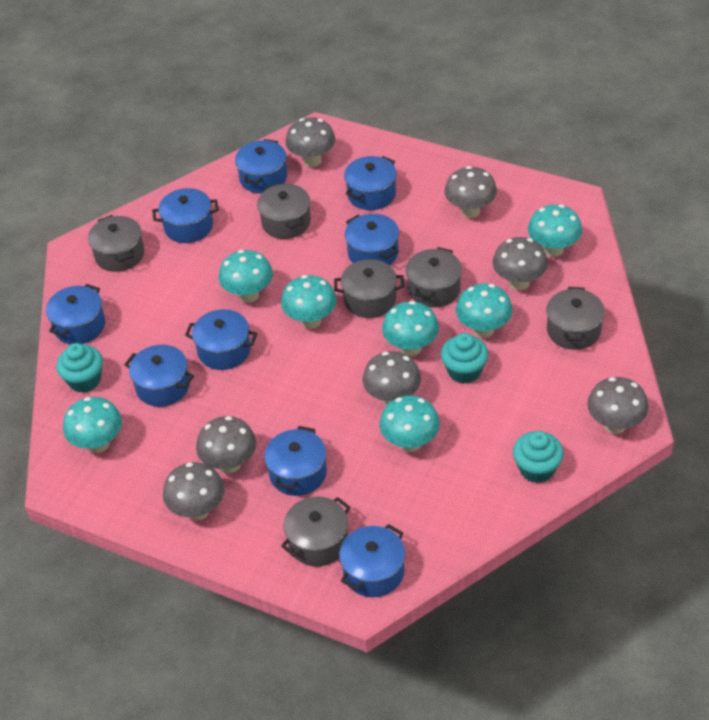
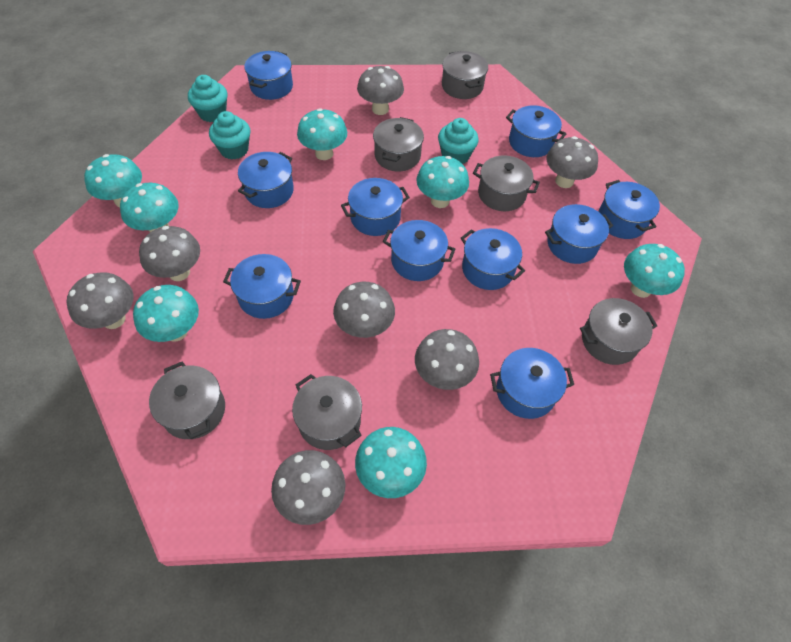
blue pot: 9 -> 10

